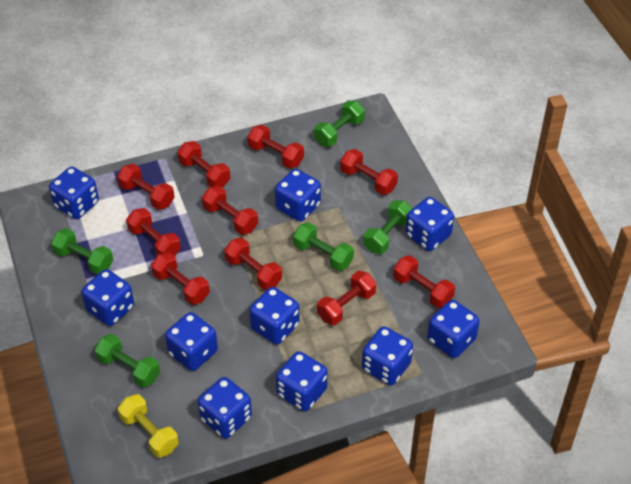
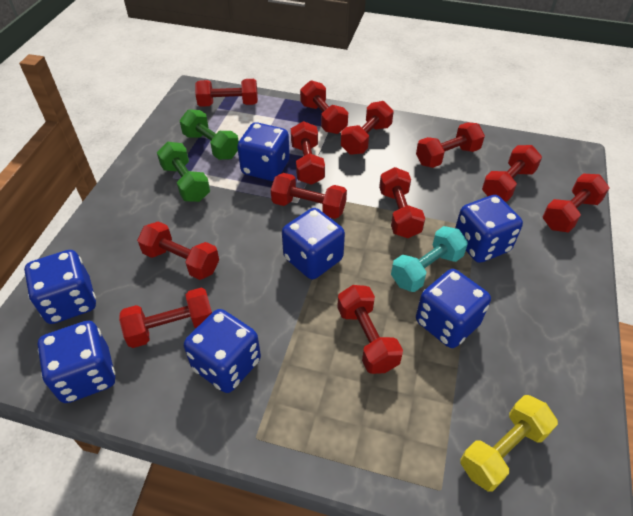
blue dice: 10 -> 7
green dumbbell: 5 -> 2
red dumbbell: 10 -> 12
turquoise dumbbell: 0 -> 1

